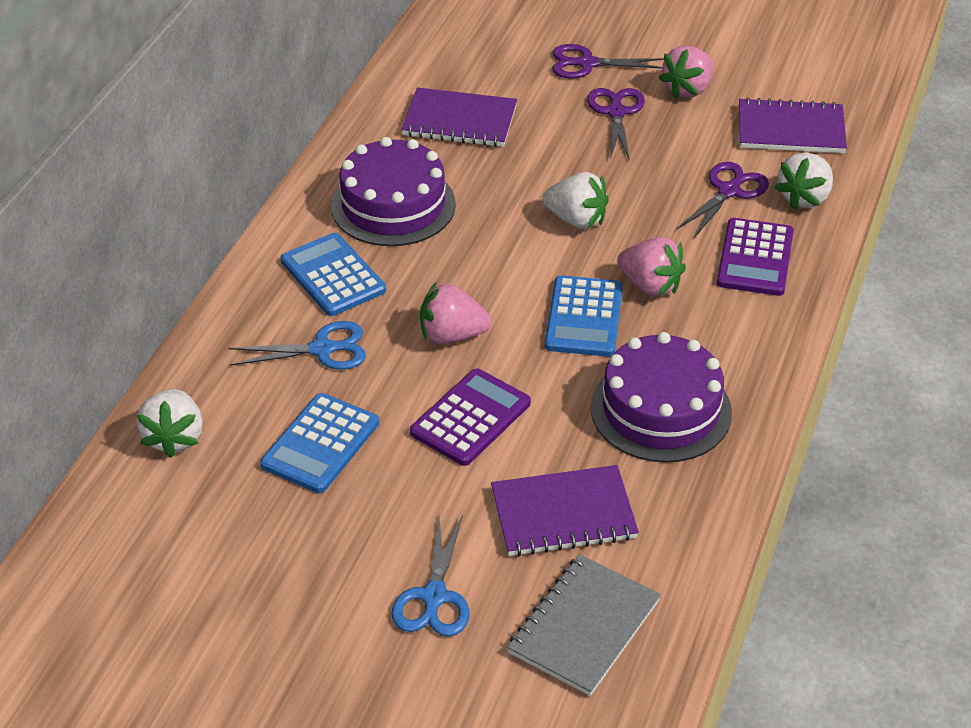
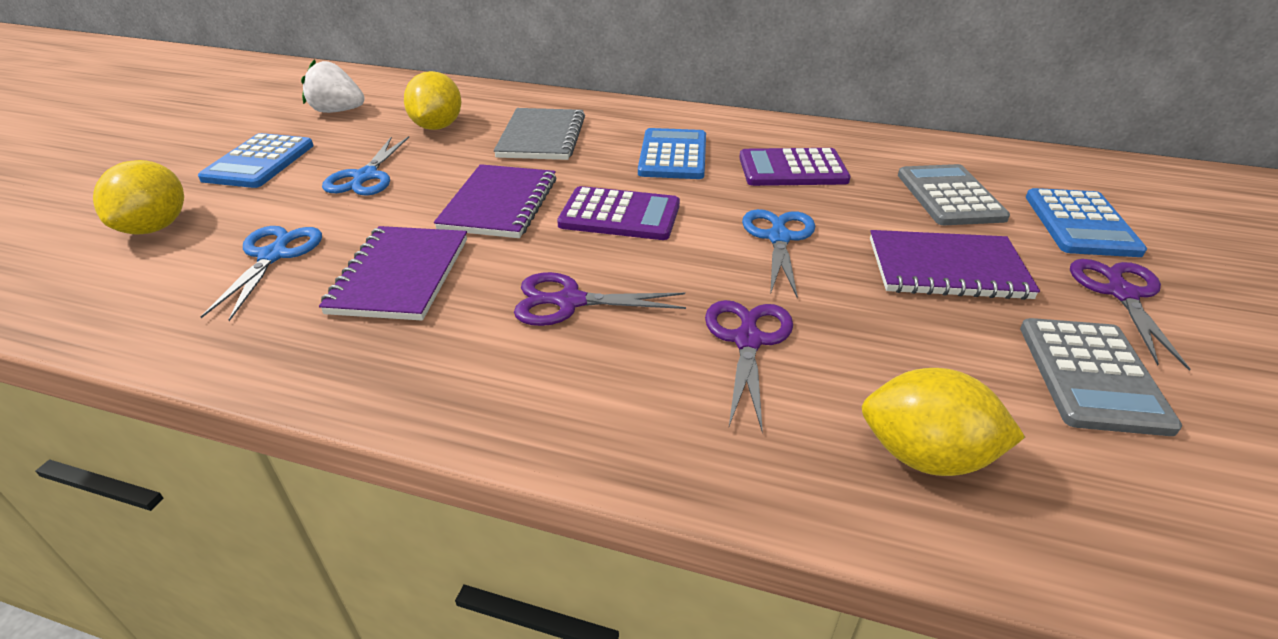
blue scissors: 2 -> 3
grey calculator: 0 -> 2
pink strawberry: 3 -> 0
purple cake: 2 -> 0
white strawberry: 3 -> 1
yellow lemon: 0 -> 3

